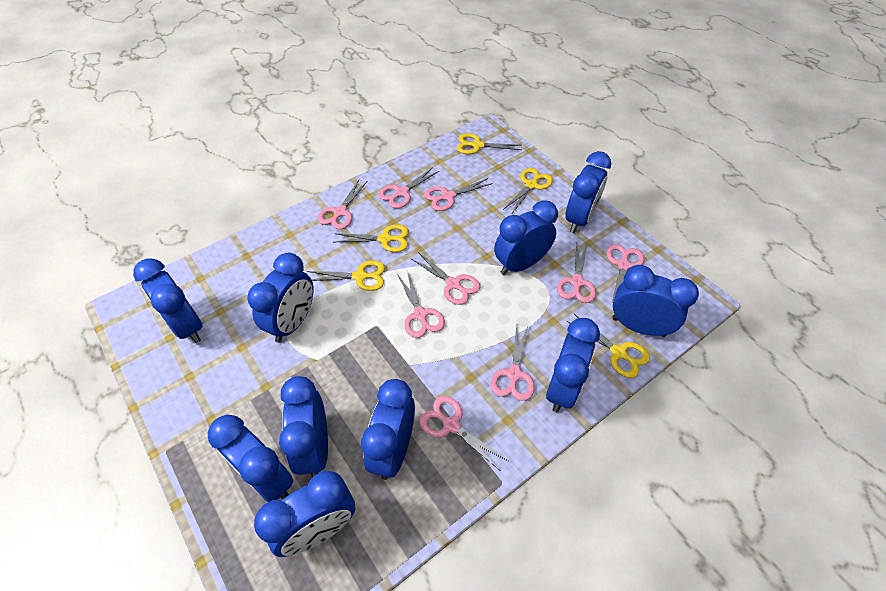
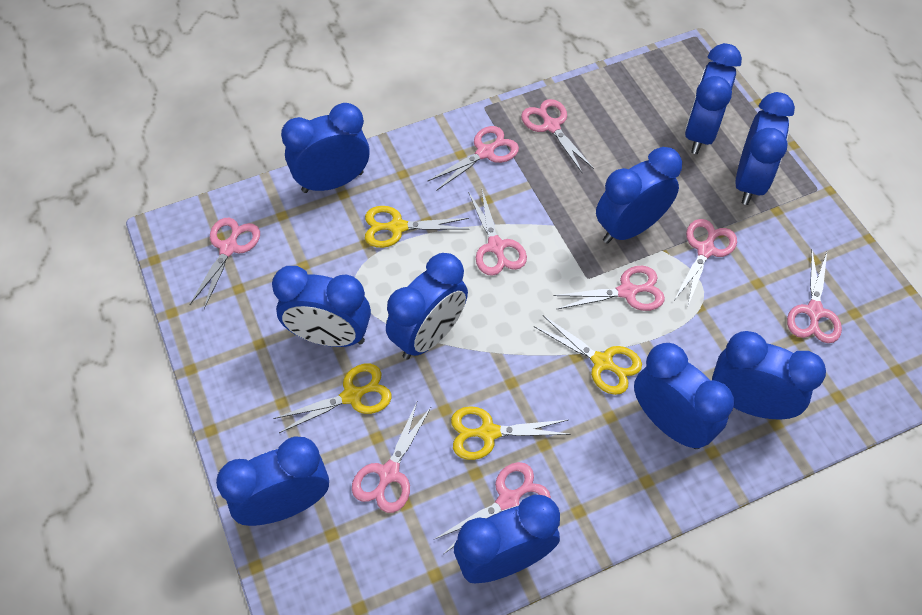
yellow scissors: 5 -> 4

